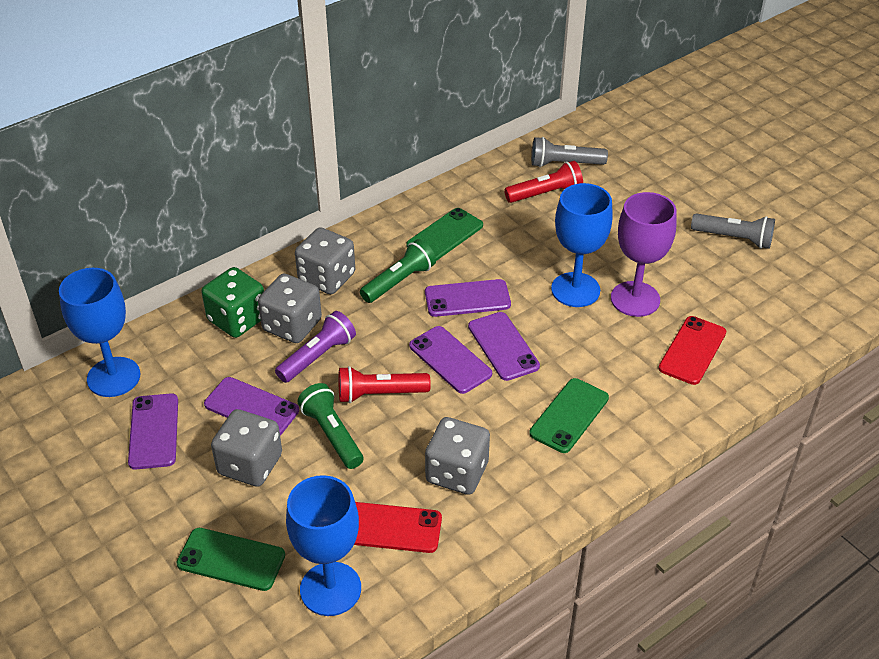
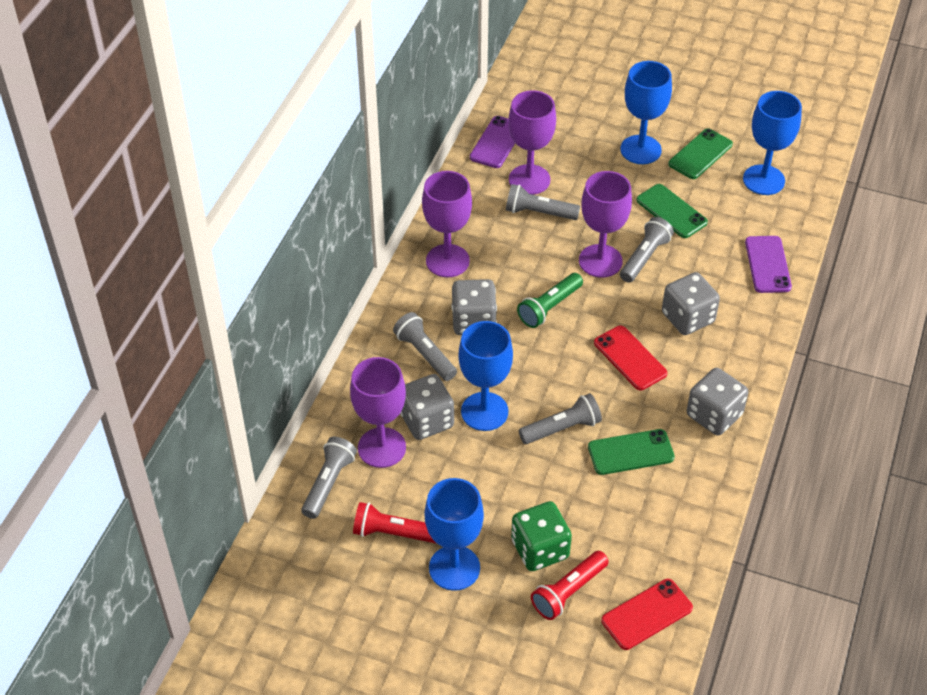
blue goblet: 3 -> 4
green flashlight: 2 -> 1
grey flashlight: 2 -> 5
purple flashlight: 1 -> 0
purple goblet: 1 -> 4
purple phone: 5 -> 2

